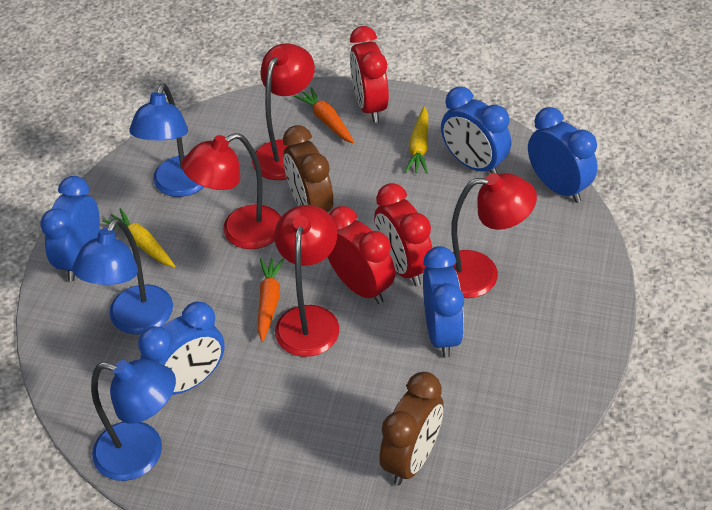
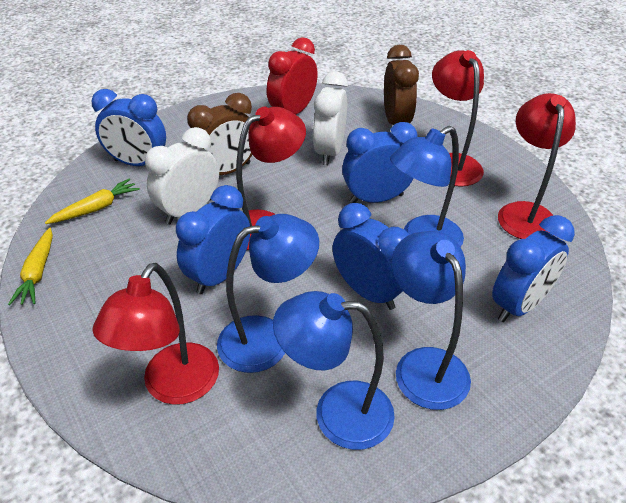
blue lamp: 3 -> 4
orange carrot: 2 -> 0
red clock: 3 -> 1
white clock: 0 -> 2

